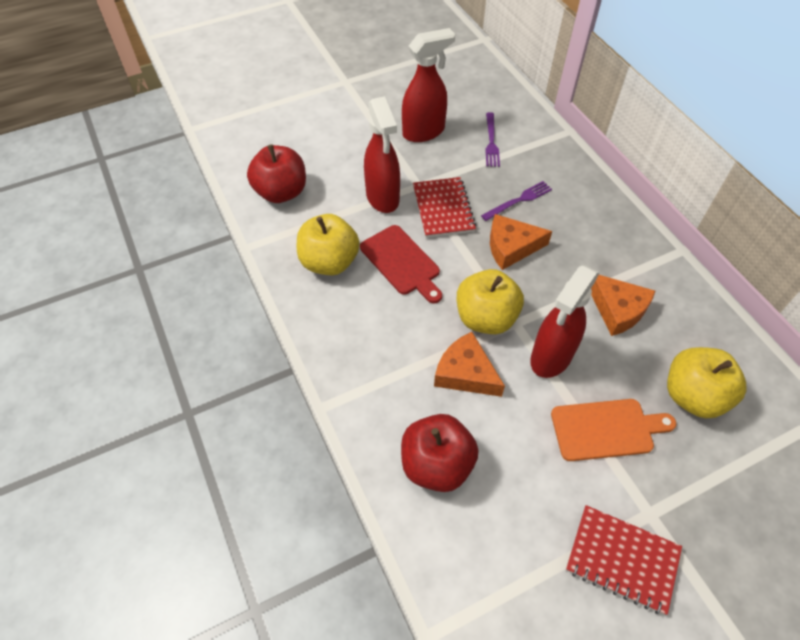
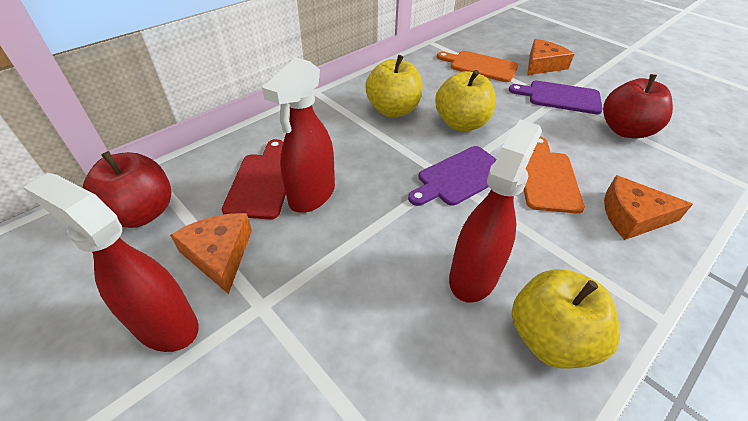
orange cutting board: 1 -> 2
purple cutting board: 0 -> 2
purple fork: 2 -> 0
red notebook: 2 -> 0

